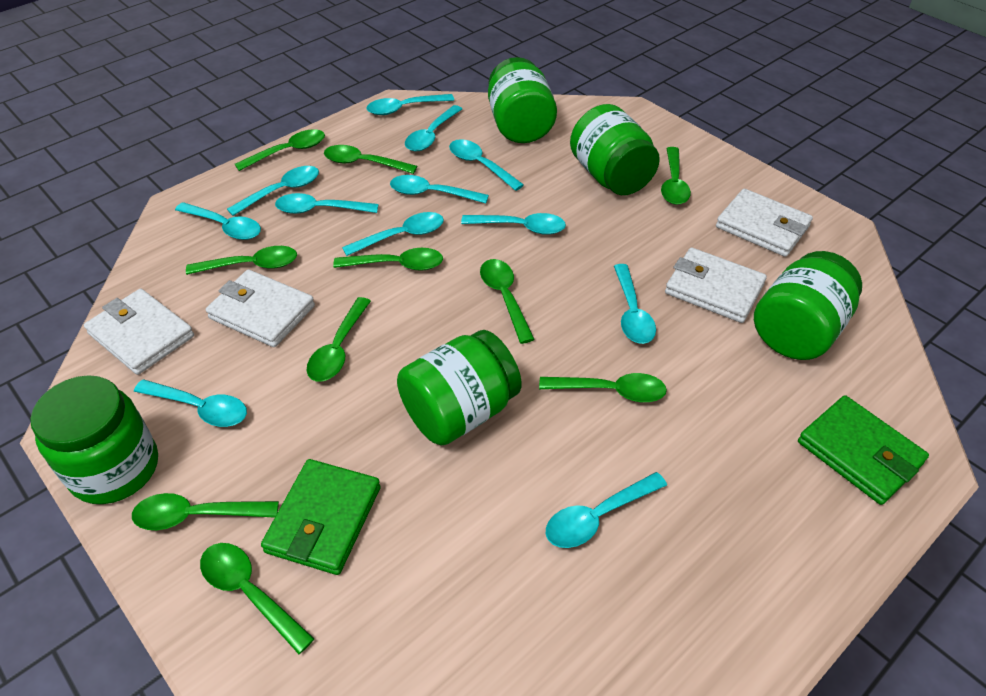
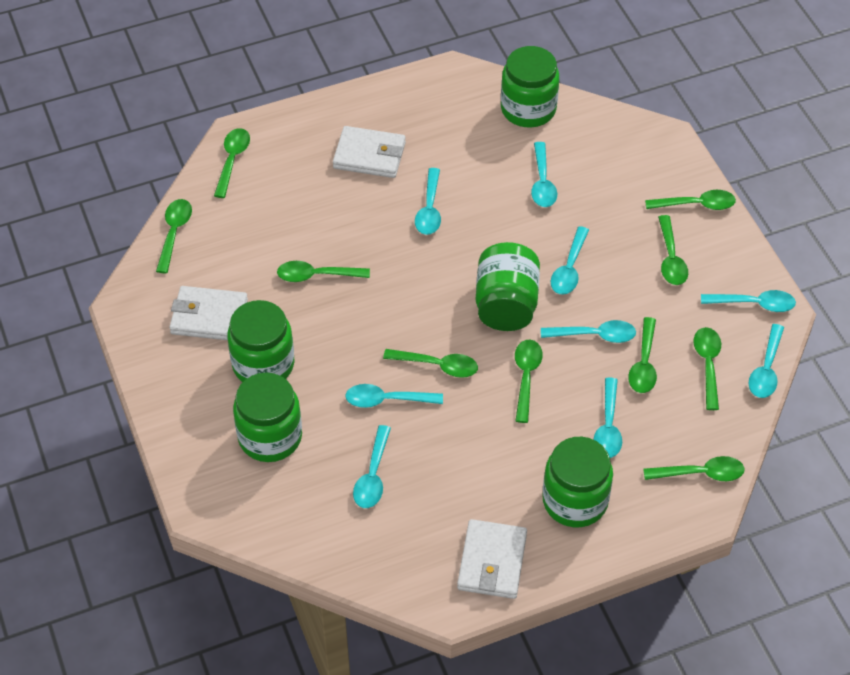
green wallet: 2 -> 0
turquoise spoon: 12 -> 9
white wallet: 4 -> 3

